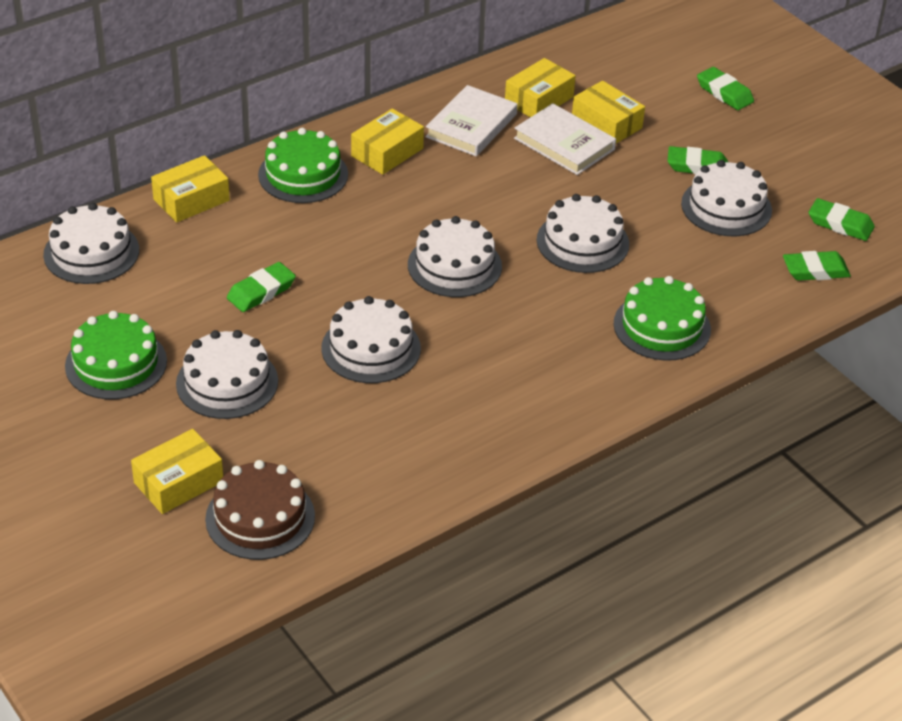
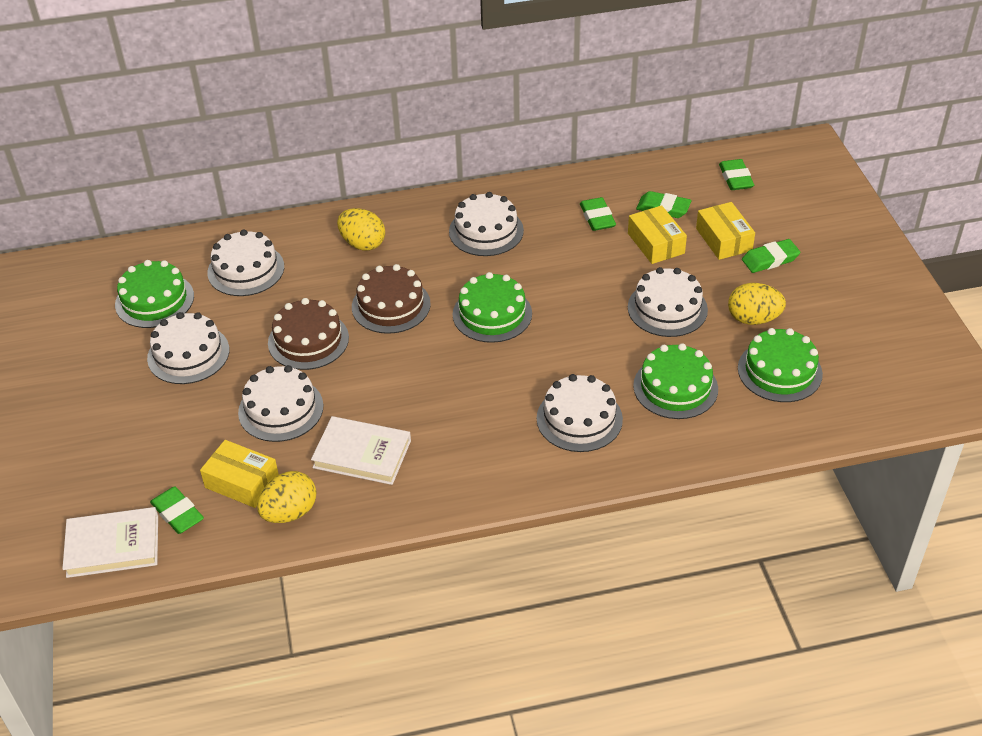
brown cake: 1 -> 2
green cake: 3 -> 4
yellow box: 5 -> 3
yellow egg: 0 -> 3

